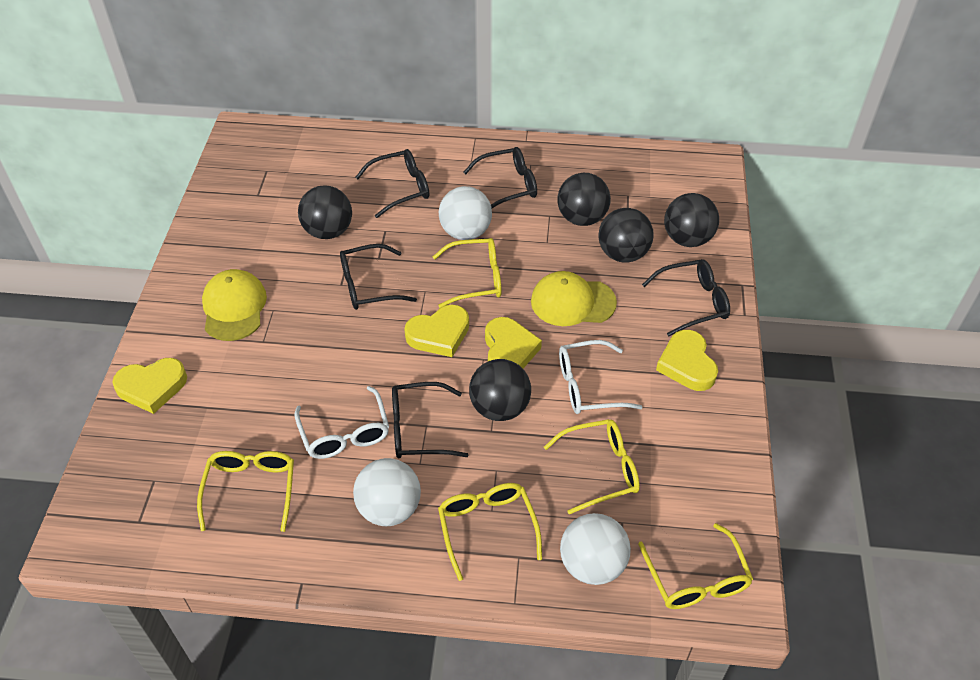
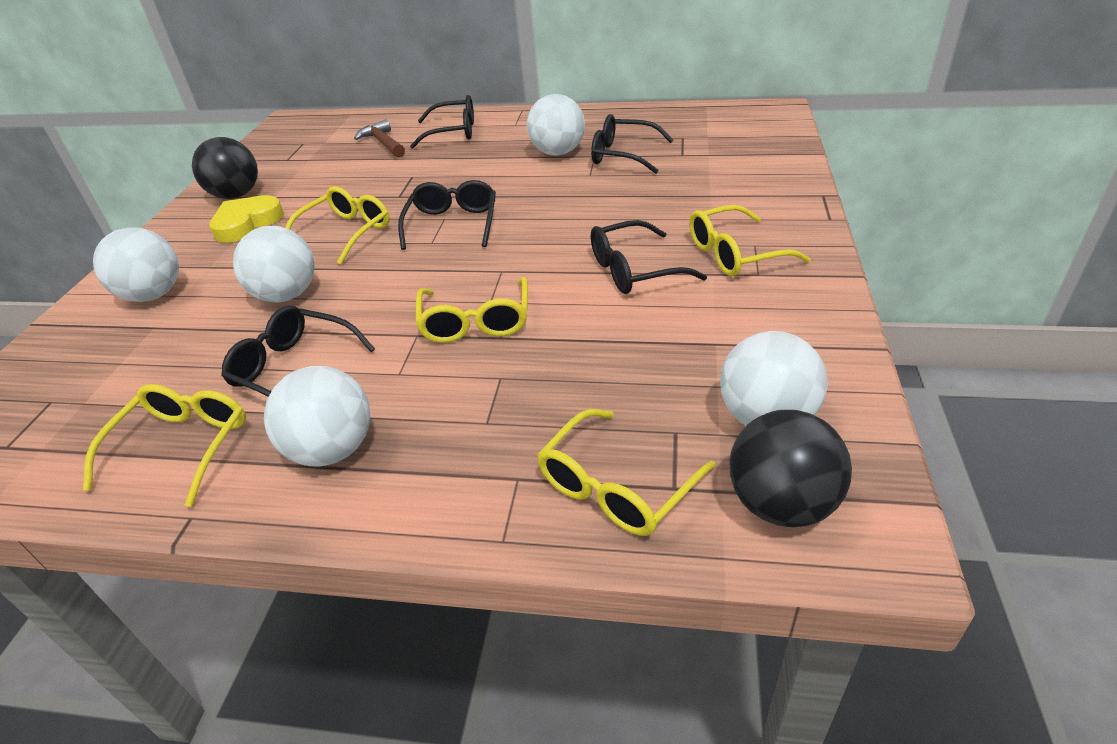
black ball: 5 -> 2
brown hammer: 0 -> 1
white ball: 3 -> 5
white glasses: 2 -> 0
yellow cap: 2 -> 0
yellow heart: 4 -> 1

